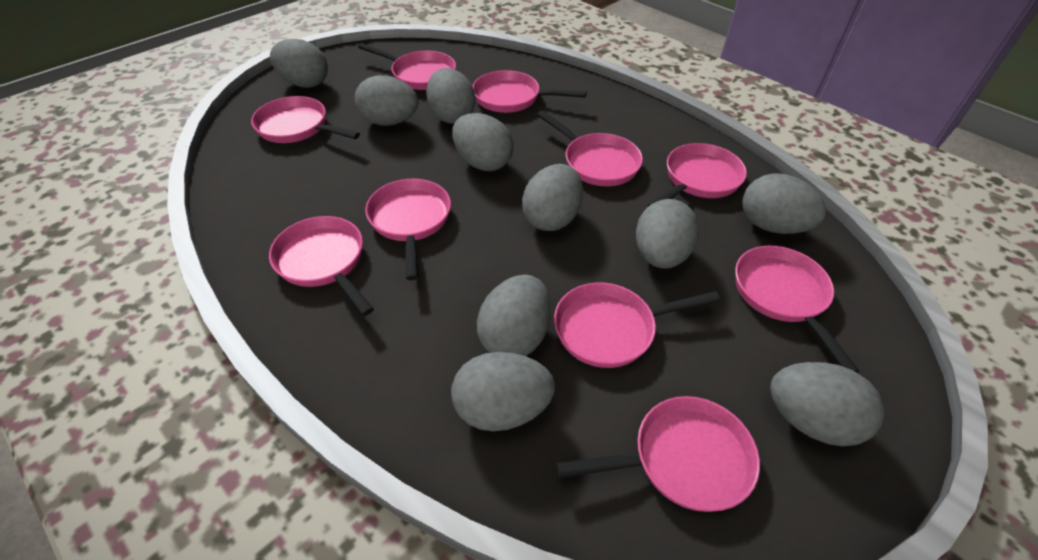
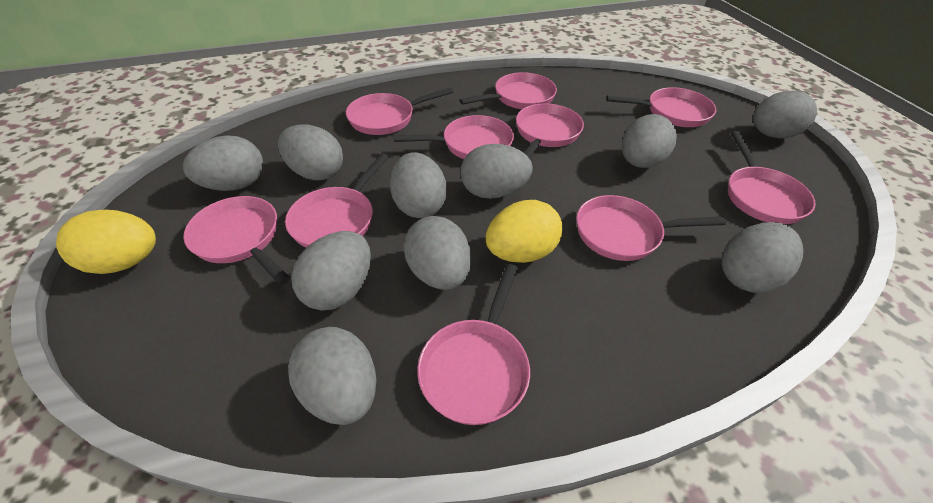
yellow egg: 0 -> 2

